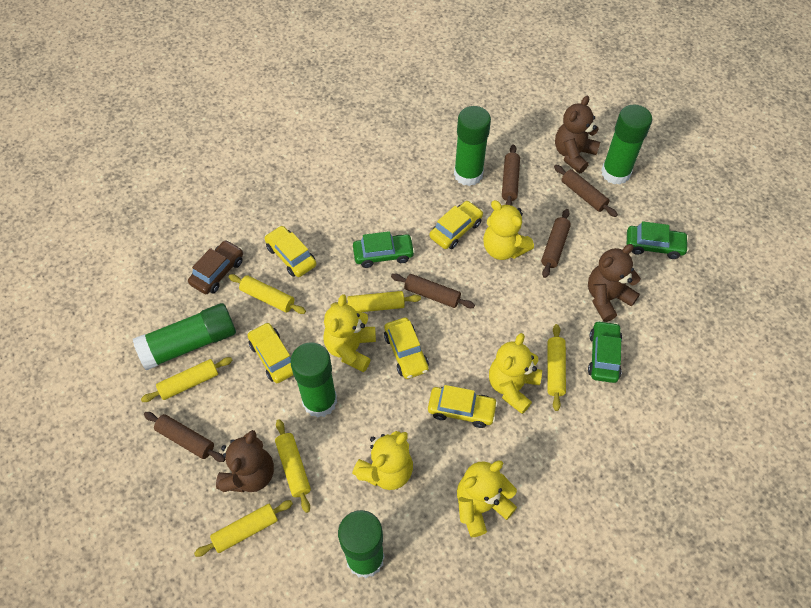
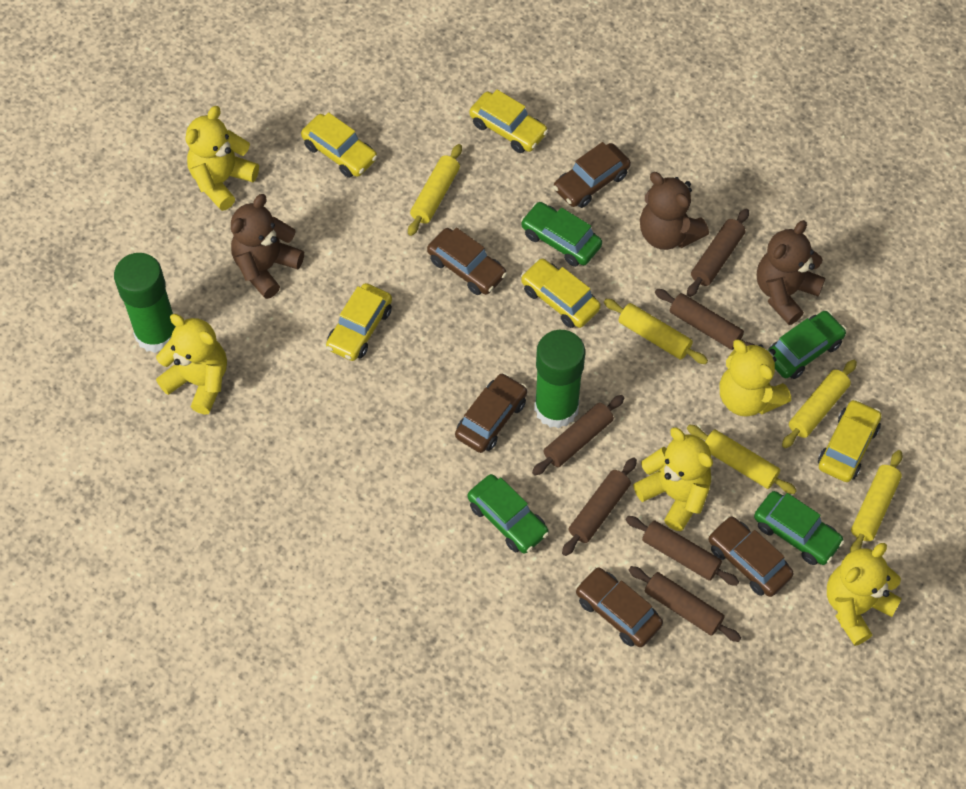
brown car: 1 -> 5
brown rolling pin: 5 -> 6
green car: 3 -> 4
green glue stick: 5 -> 2
yellow rolling pin: 6 -> 5

